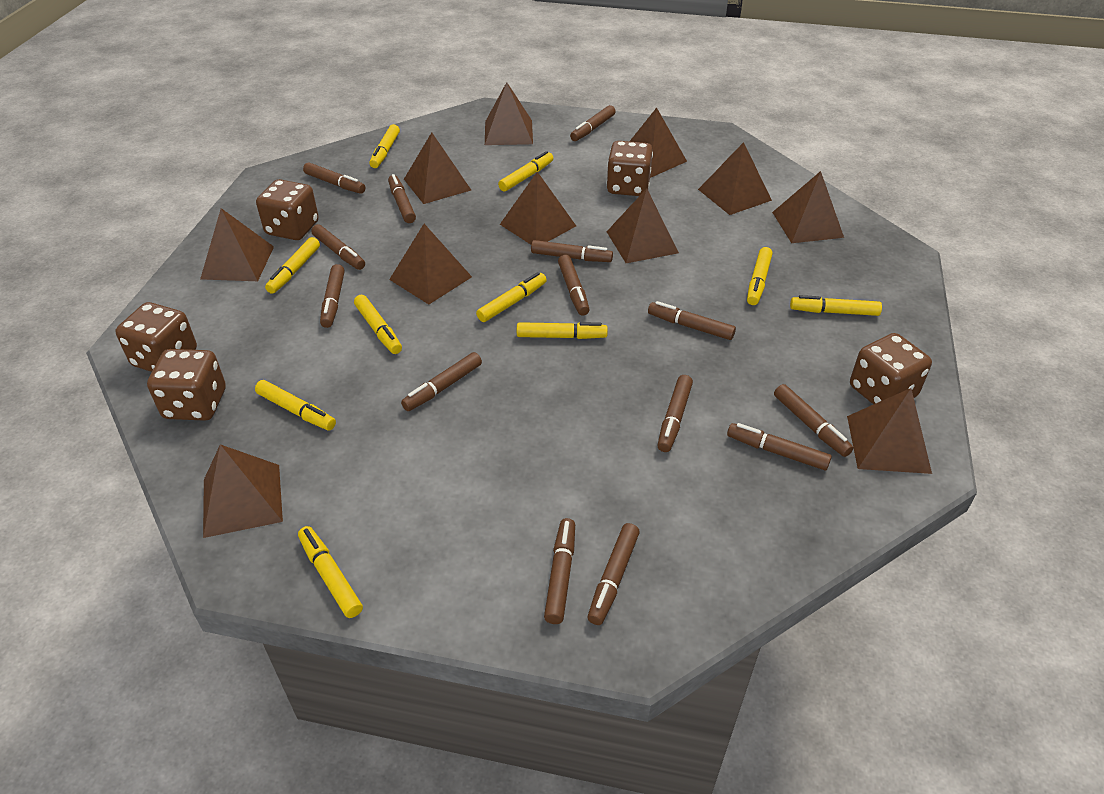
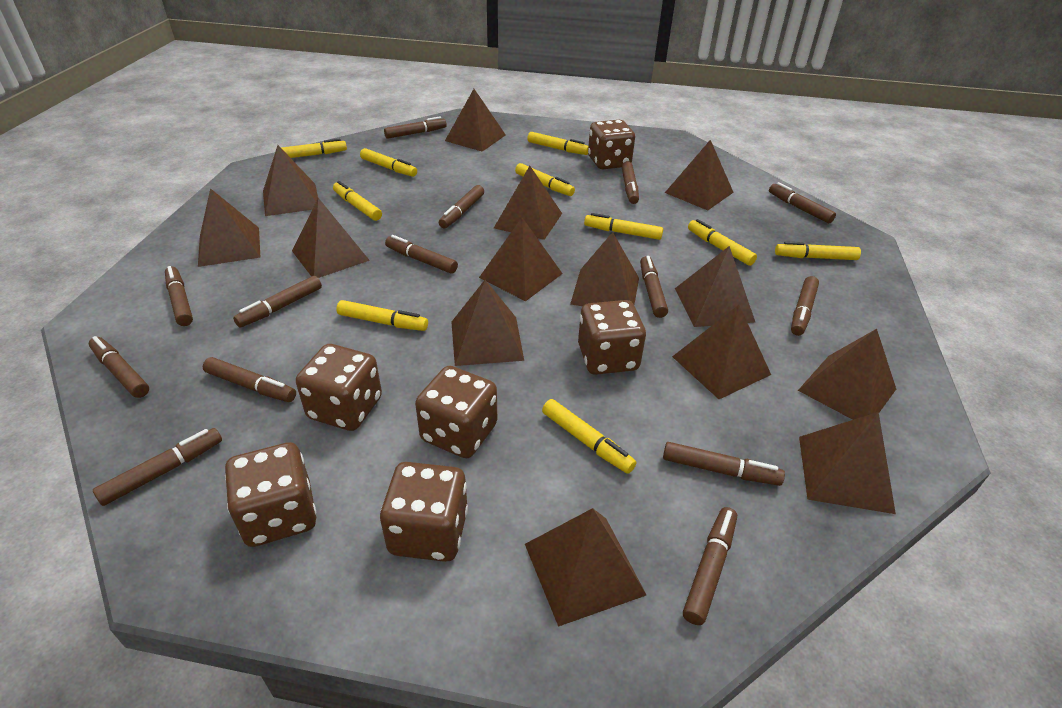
brown dice: 5 -> 6
brown pyramid: 11 -> 14

